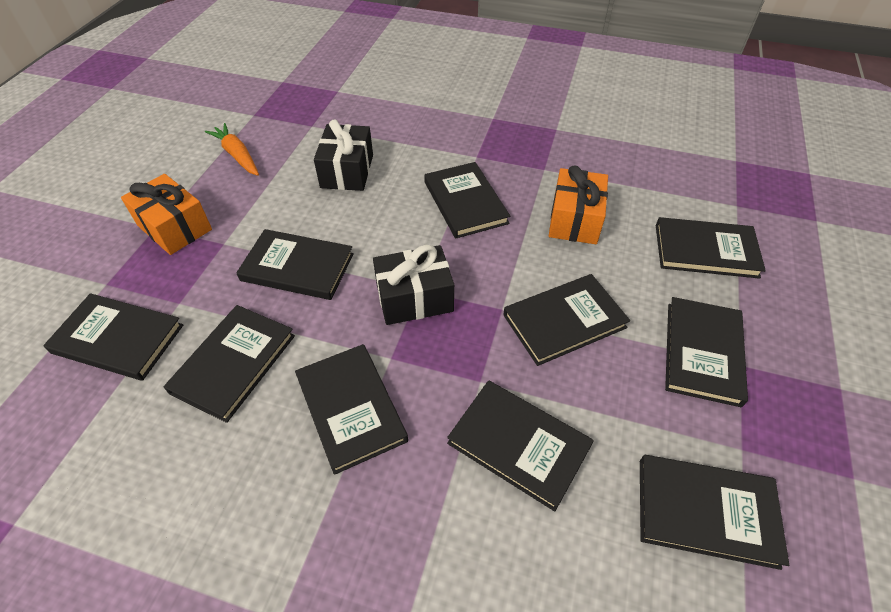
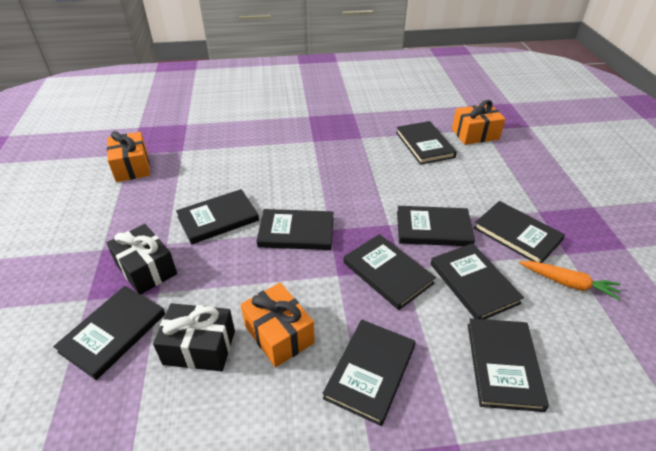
orange gift: 2 -> 3

